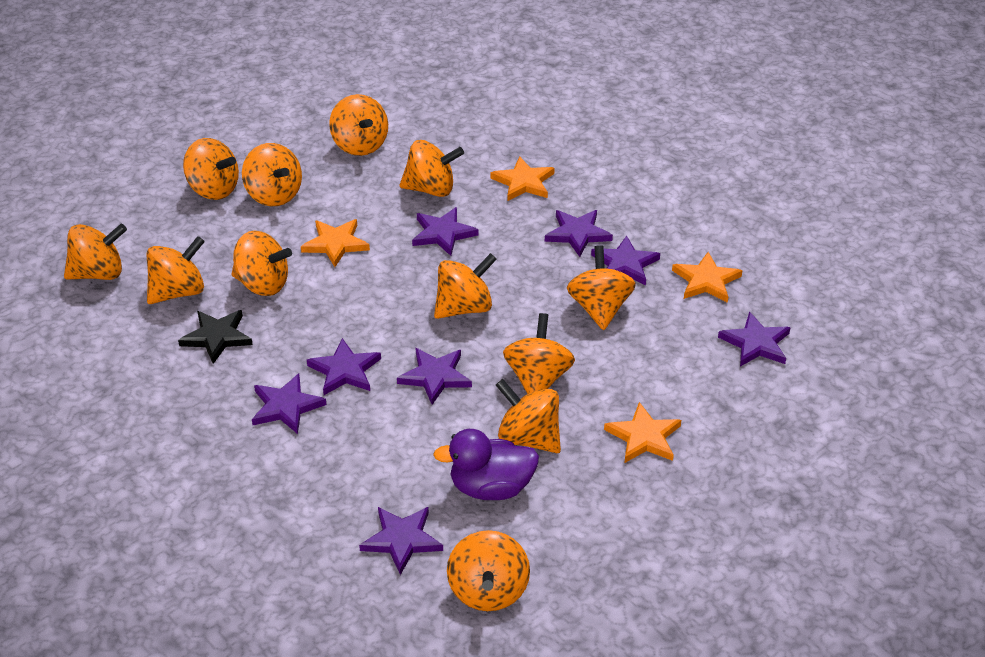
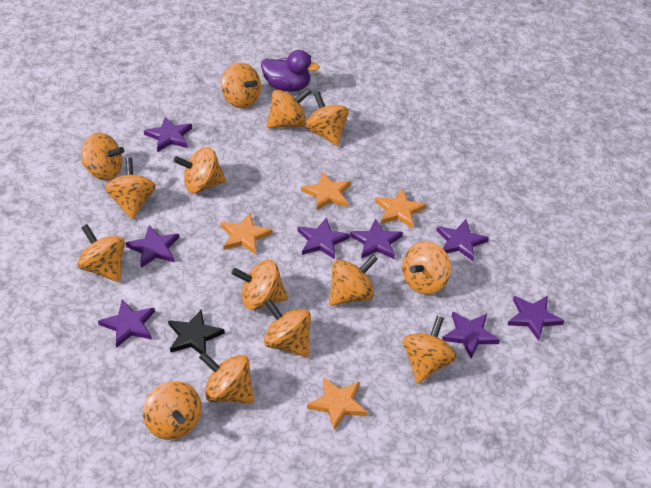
orange spinning top: 12 -> 14

